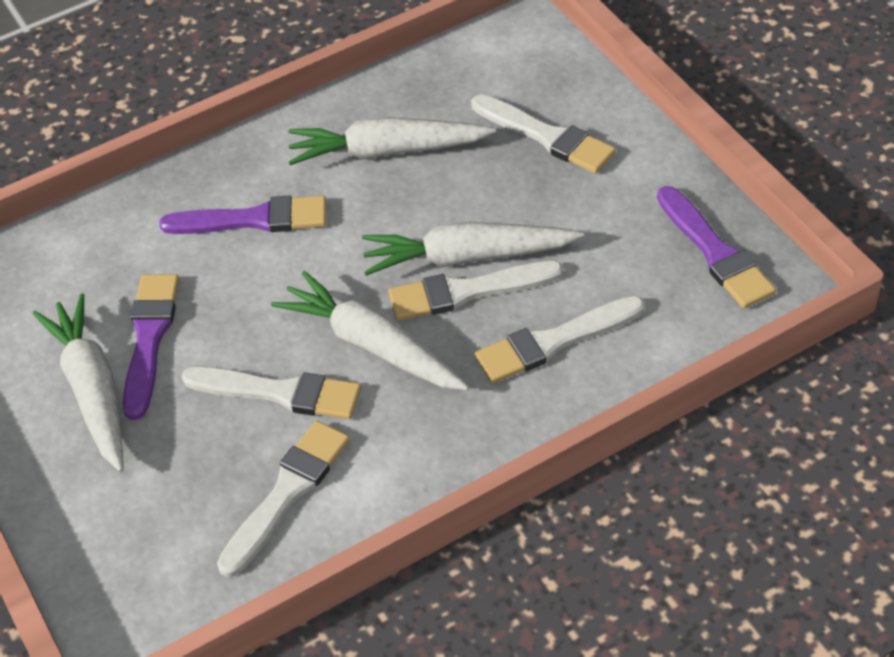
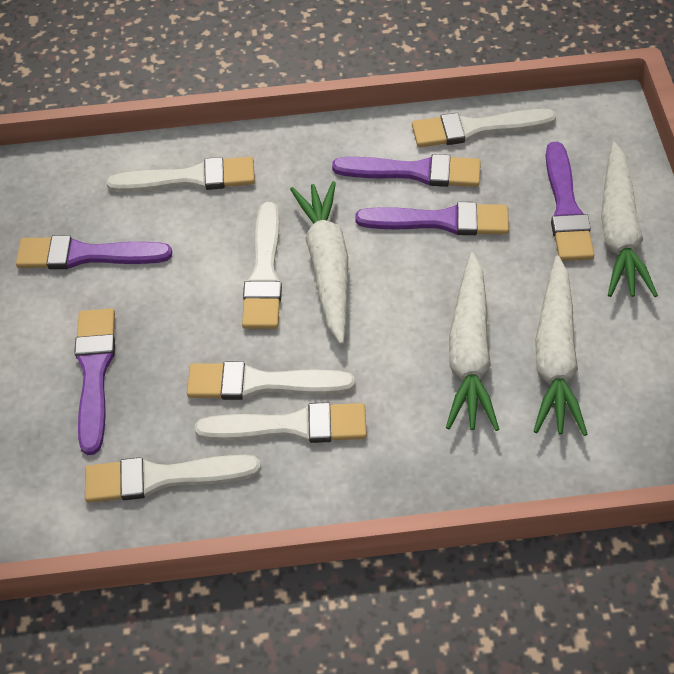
purple brush: 3 -> 5
white brush: 5 -> 6

